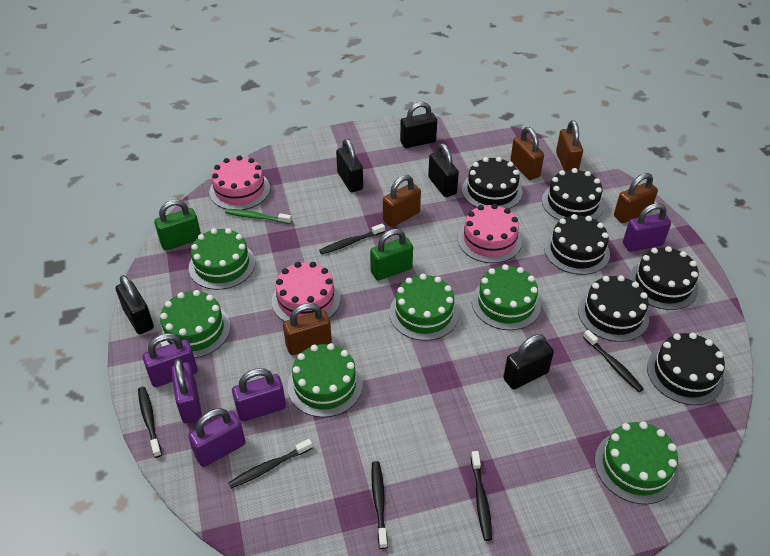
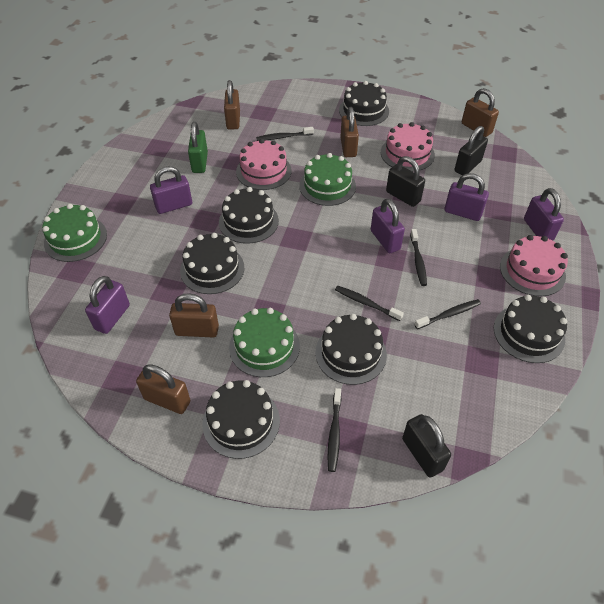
black padlock: 5 -> 3
black toothbrush: 6 -> 5
green cake: 6 -> 3
green padlock: 2 -> 1
green toothbrush: 1 -> 0

